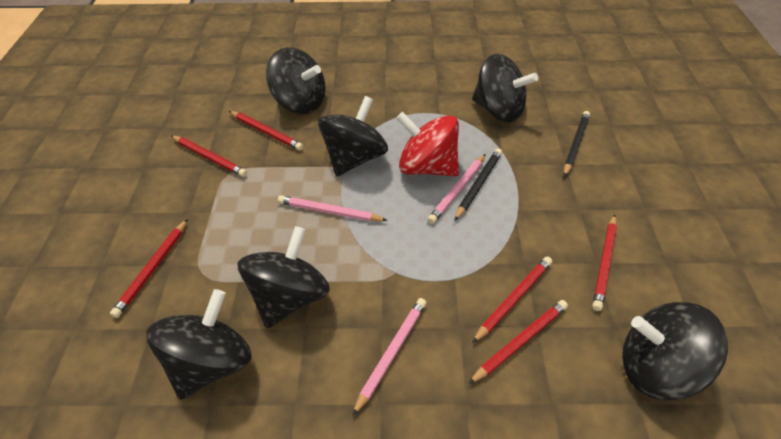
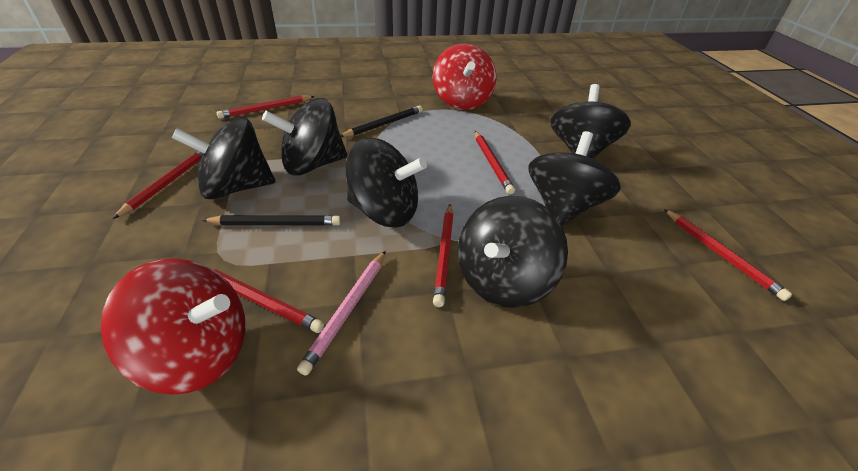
pink pencil: 3 -> 1
red spinning top: 1 -> 2

